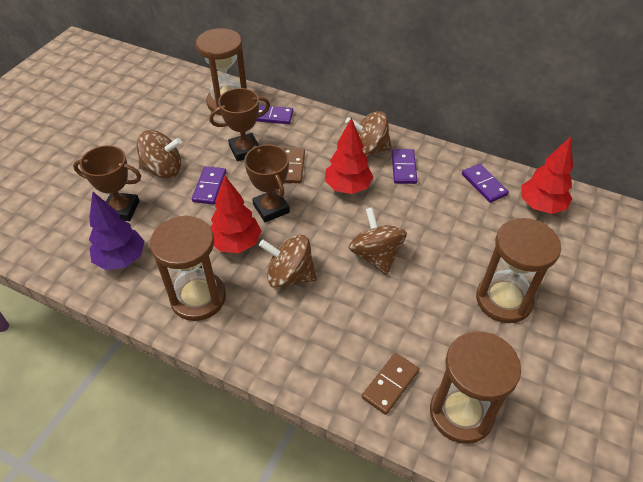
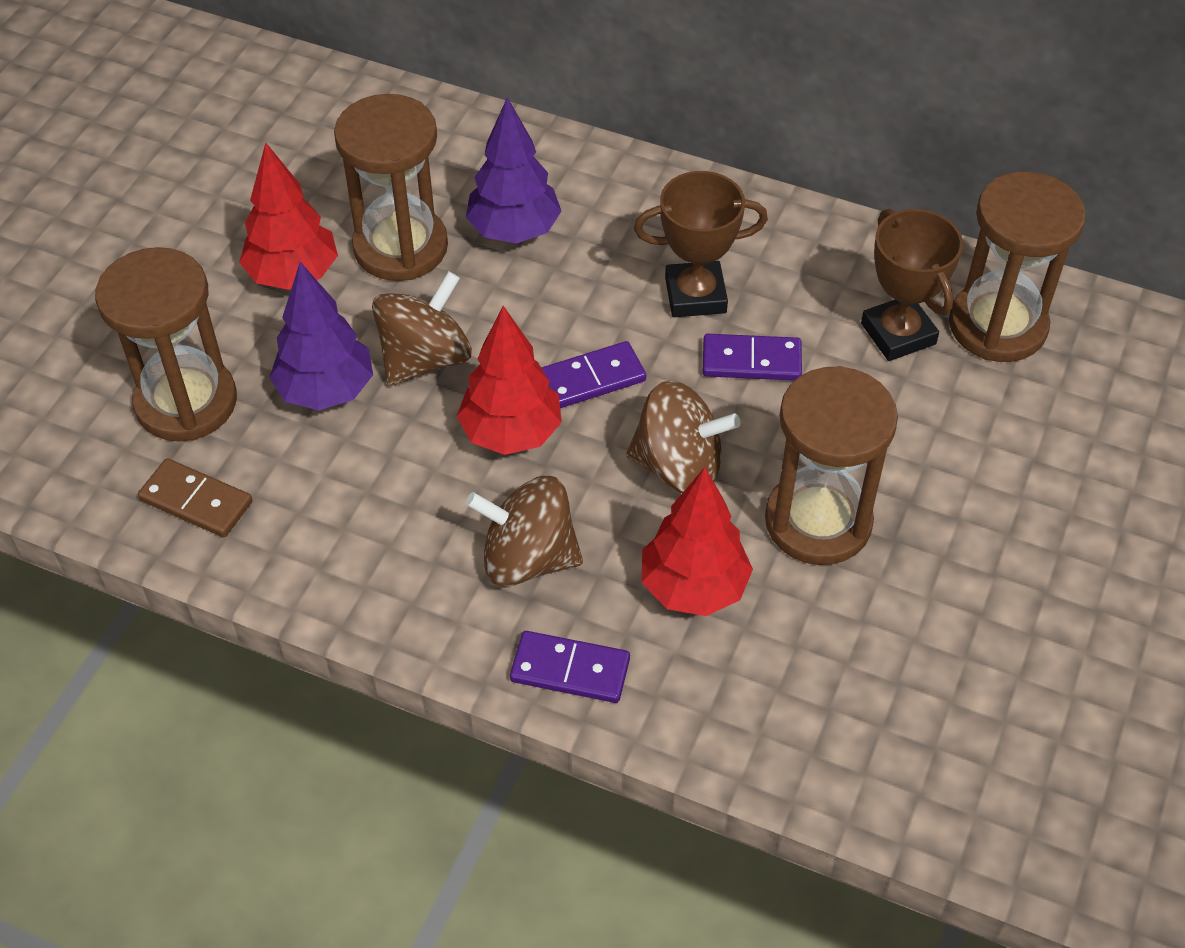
brown domino: 2 -> 1
brown spinning top: 4 -> 3
brown trophy: 3 -> 2
purple domino: 4 -> 3
purple tree: 1 -> 2

